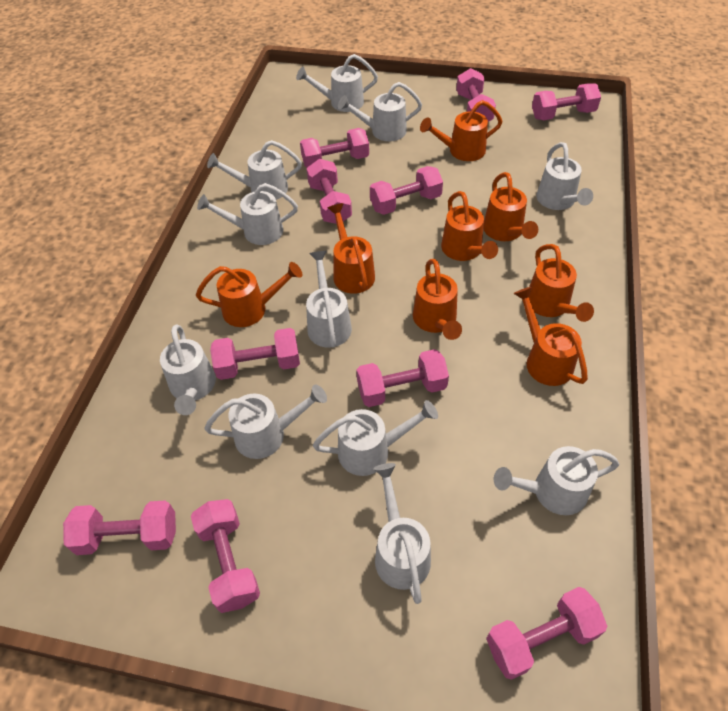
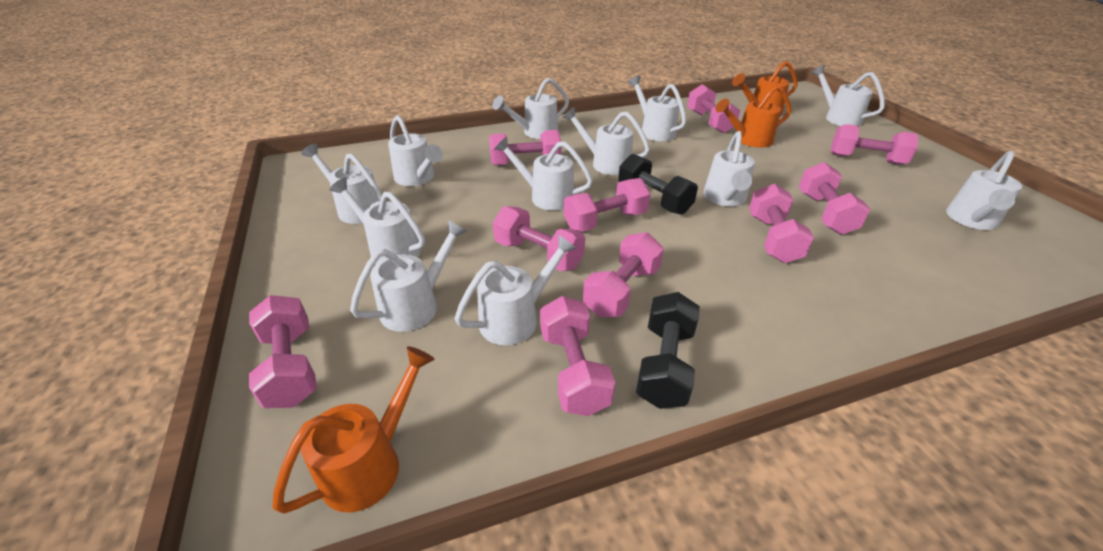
black dumbbell: 0 -> 2
orange watering can: 8 -> 3
white watering can: 11 -> 12

